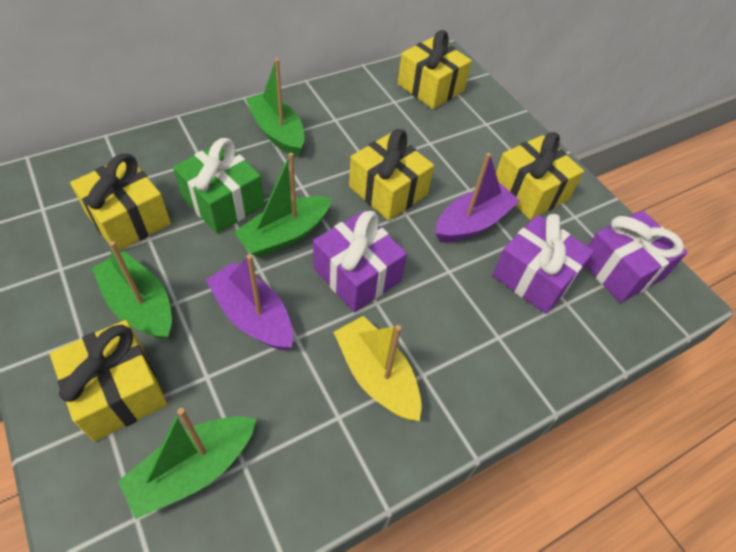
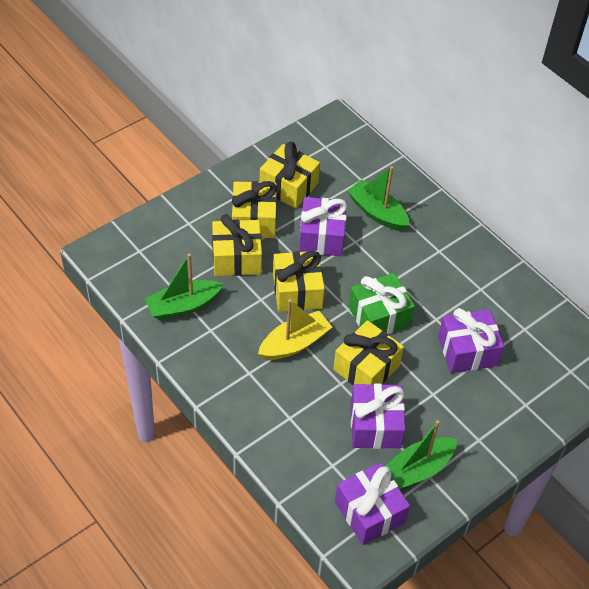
green boat: 4 -> 3
purple boat: 2 -> 0
purple gift: 3 -> 4

